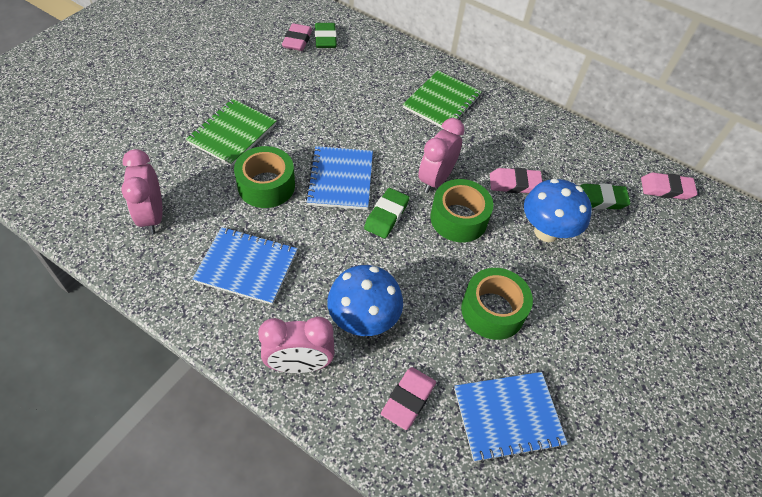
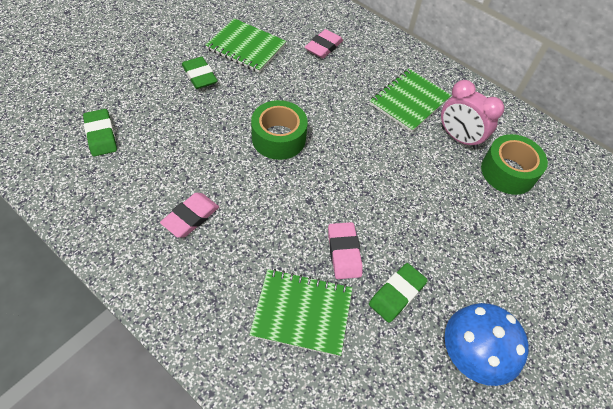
blue mushroom: 2 -> 1
blue notebook: 3 -> 0
green notebook: 2 -> 3
green tape: 3 -> 2
pink clock: 3 -> 1
pink eraser: 4 -> 3

